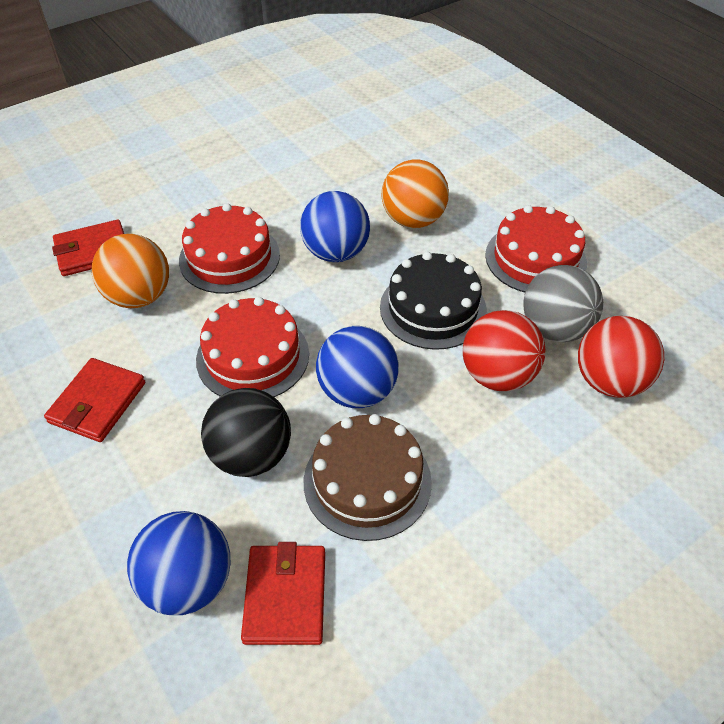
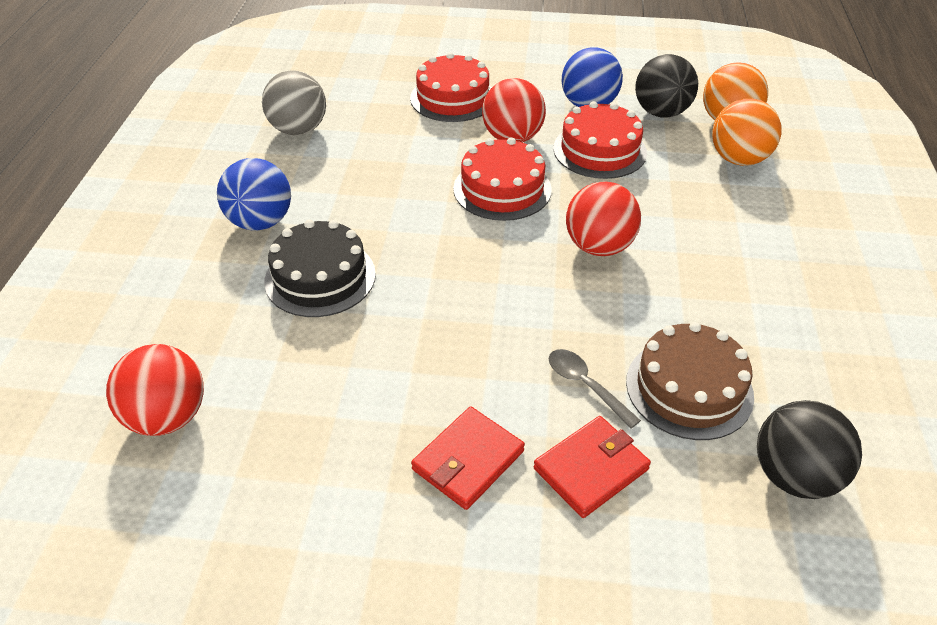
black ball: 1 -> 2
blue ball: 3 -> 2
grey spoon: 0 -> 1
red ball: 2 -> 3
red wallet: 3 -> 2

